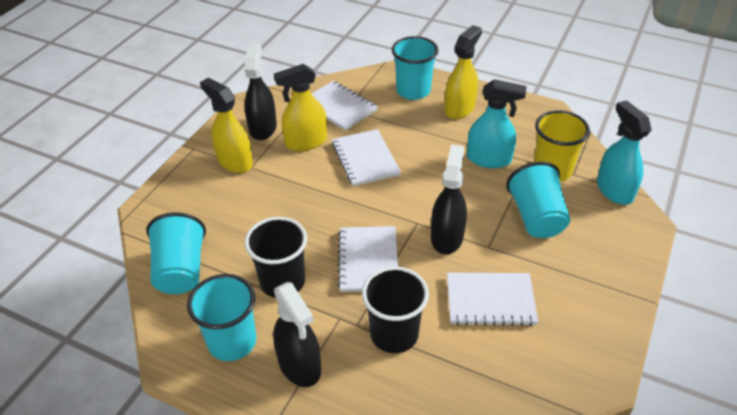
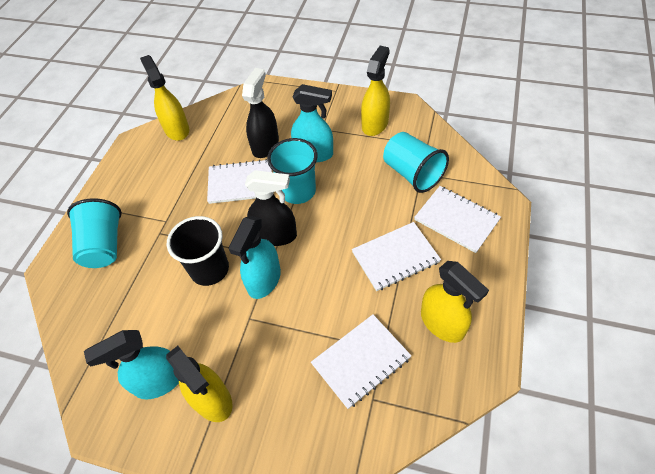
black cup: 2 -> 1
black spray bottle: 3 -> 2
turquoise cup: 4 -> 3
turquoise spray bottle: 2 -> 3
yellow cup: 1 -> 0
yellow spray bottle: 3 -> 4

